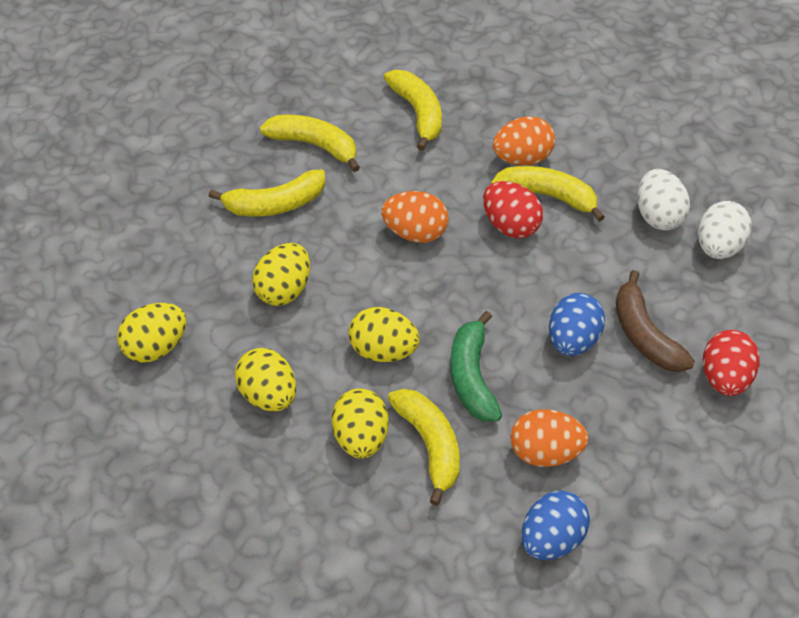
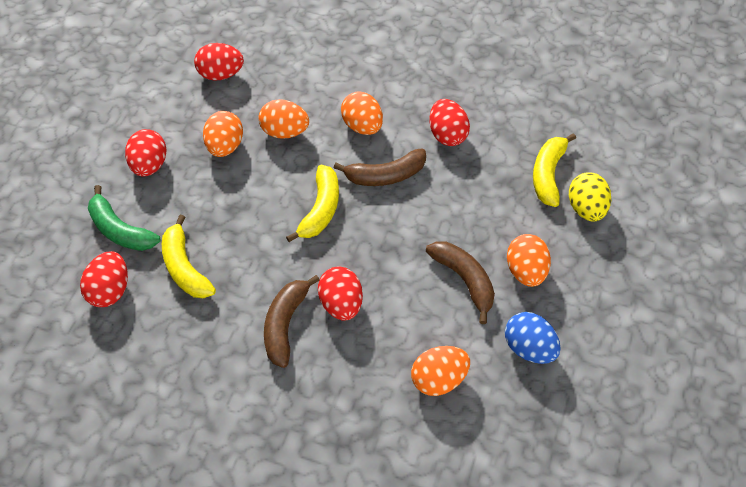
blue egg: 2 -> 1
brown banana: 1 -> 3
orange egg: 3 -> 5
red egg: 2 -> 5
white egg: 2 -> 0
yellow banana: 5 -> 3
yellow egg: 5 -> 1

